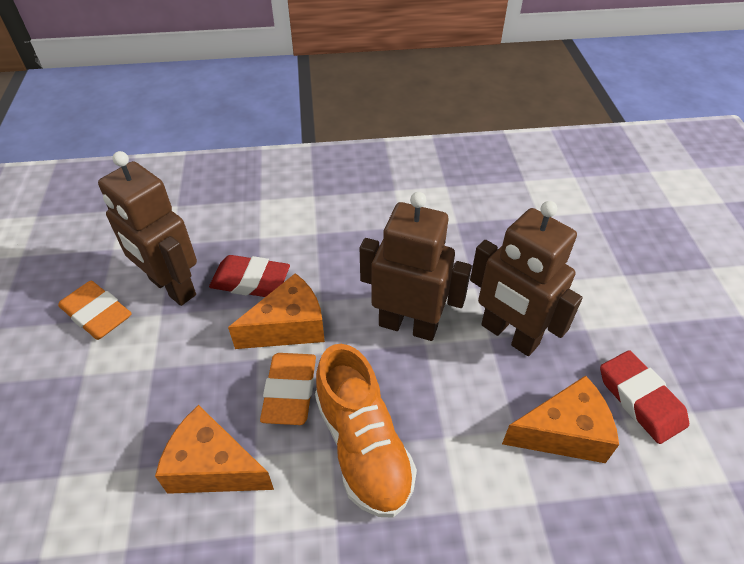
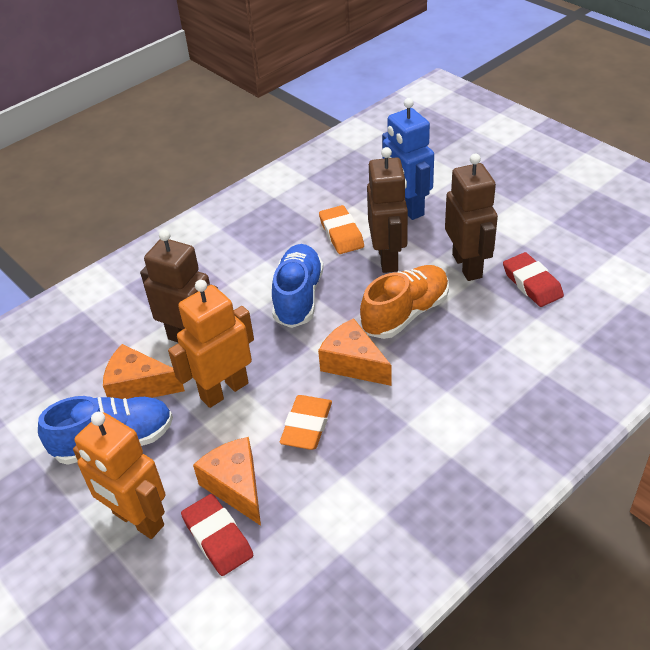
blue robot: 0 -> 1
blue shoe: 0 -> 2
orange robot: 0 -> 2

